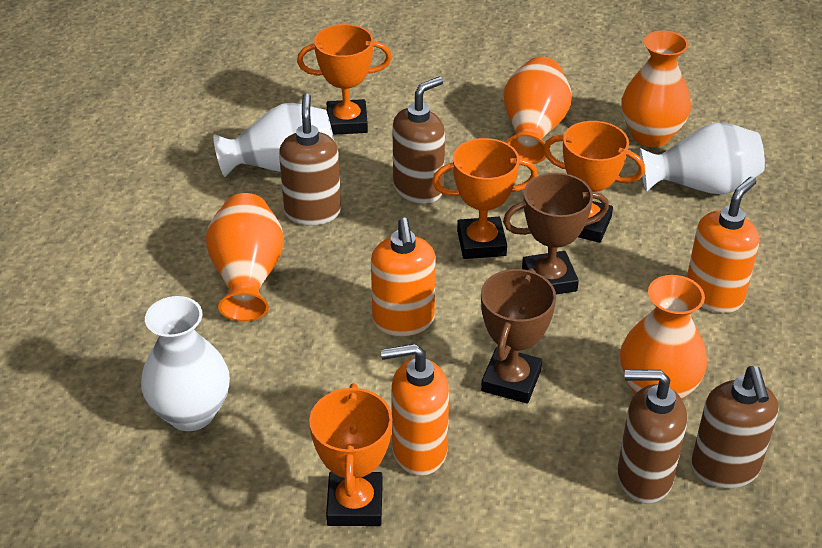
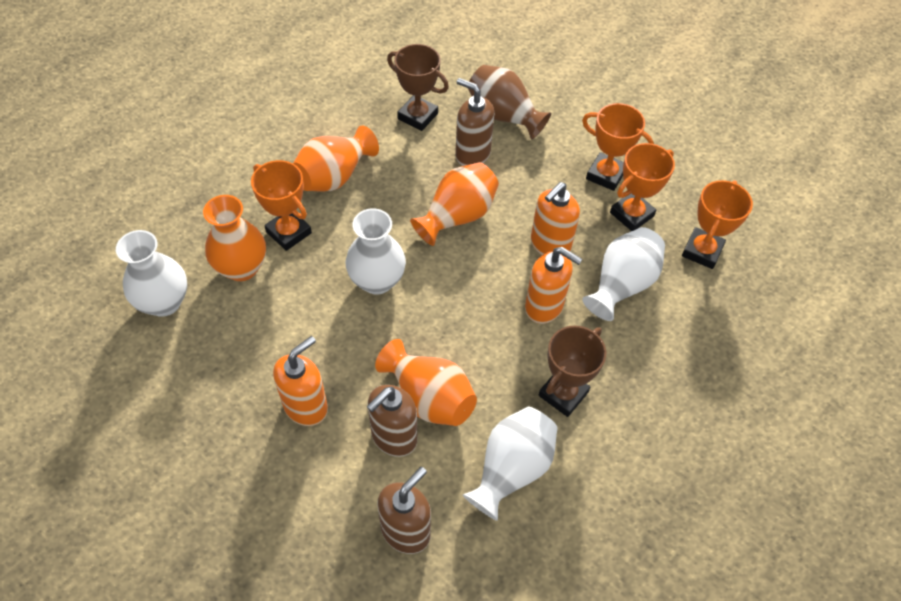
brown soap dispenser: 4 -> 3
brown vase: 0 -> 1
white vase: 3 -> 4

